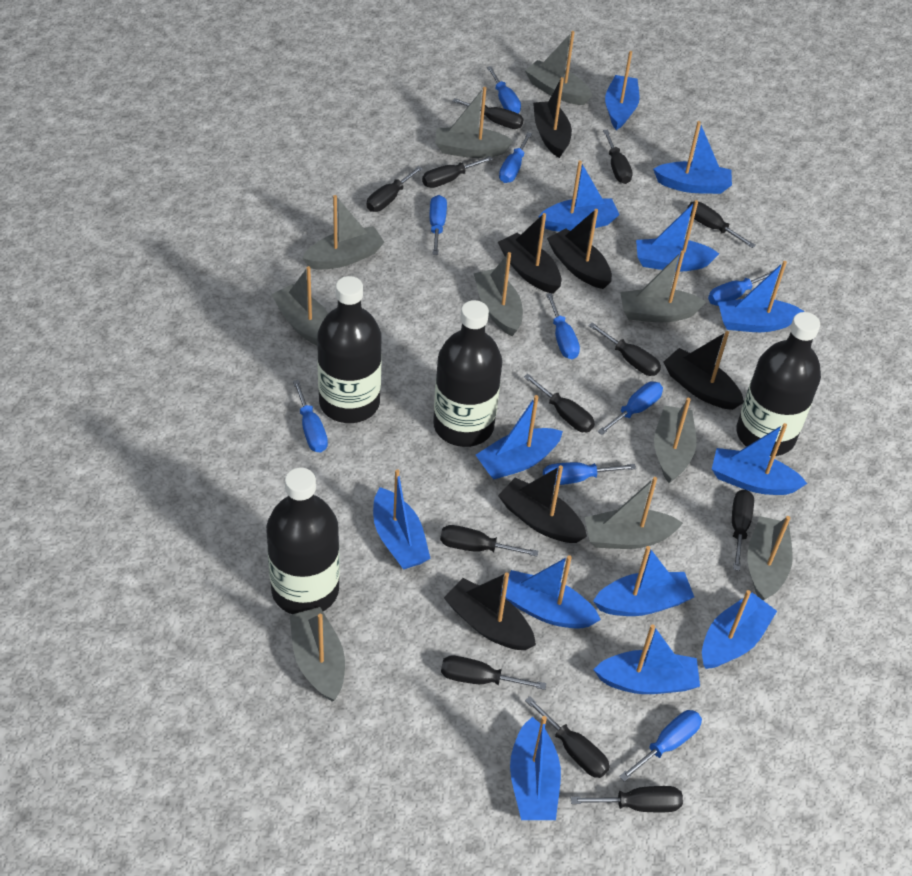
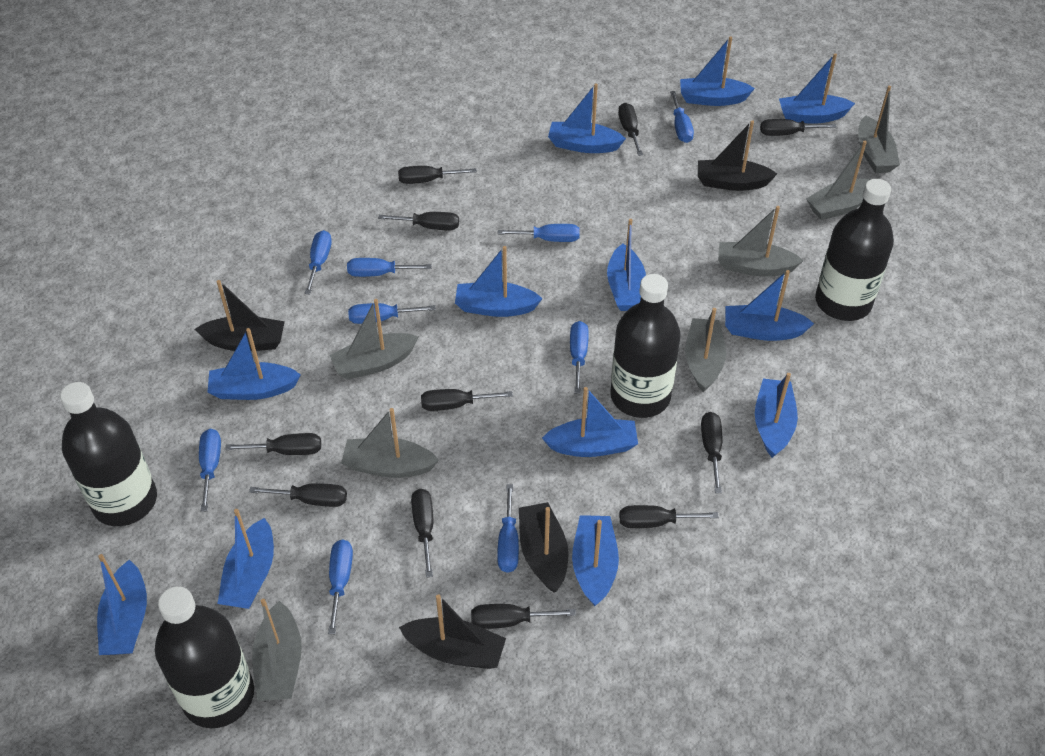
black boat: 6 -> 4
black screwdriver: 12 -> 11
blue boat: 13 -> 12
grey boat: 10 -> 7

